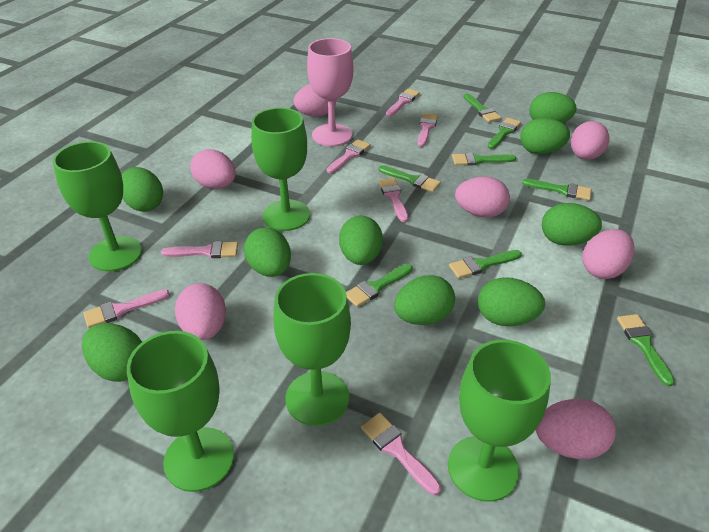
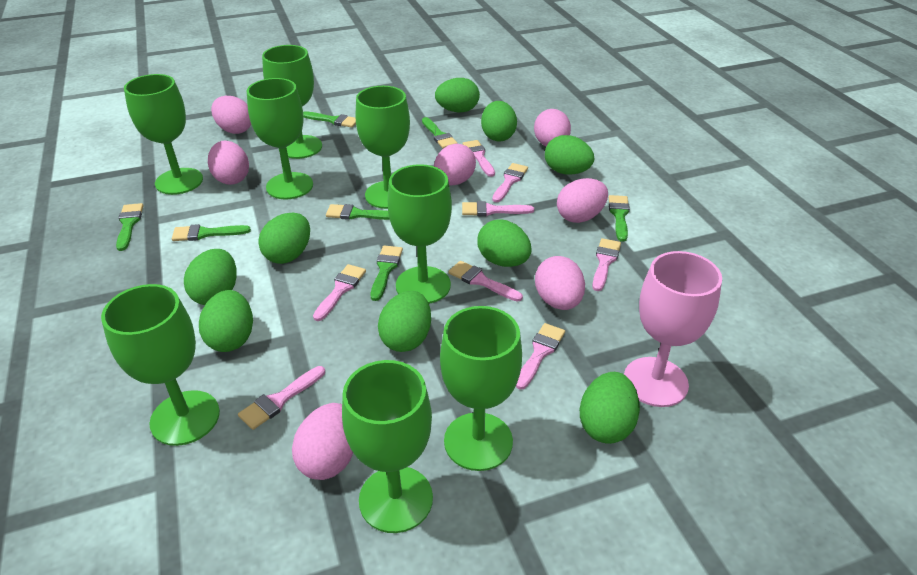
green brush: 8 -> 7
green goblet: 5 -> 8
pink brush: 7 -> 8

